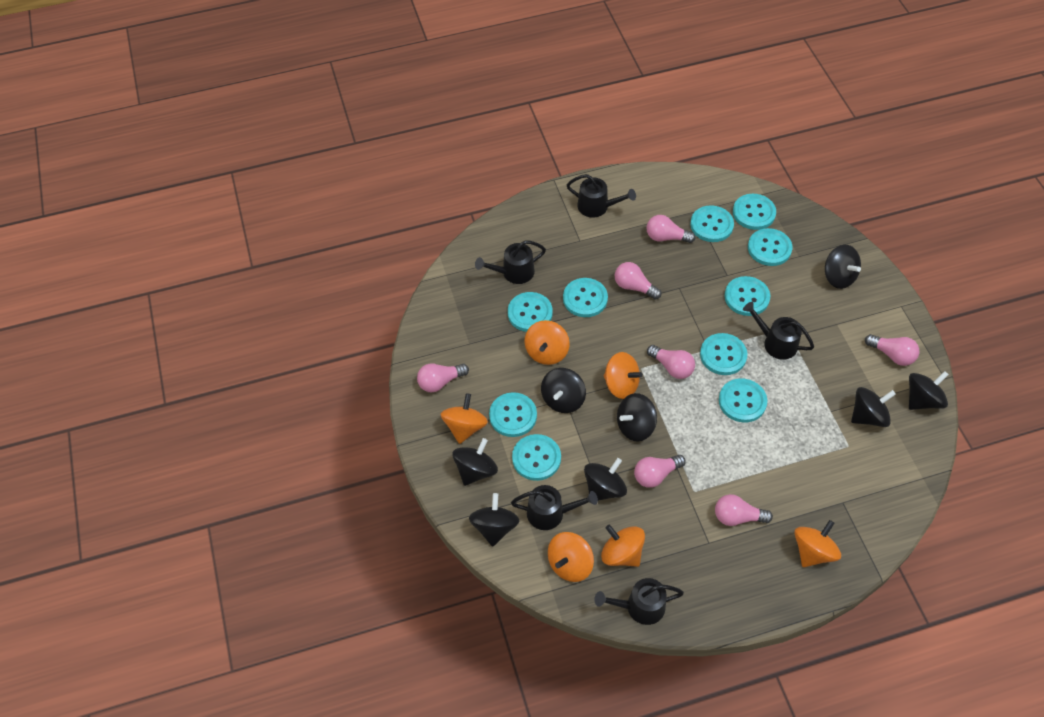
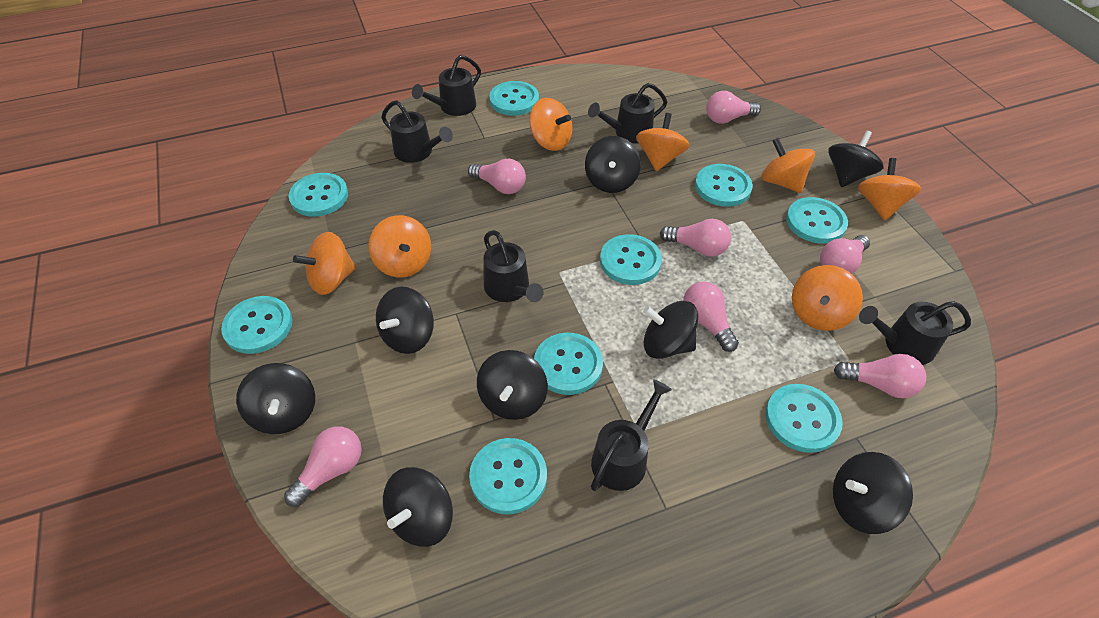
black watering can: 5 -> 6
orange spinning top: 6 -> 7
turquoise button: 10 -> 9

